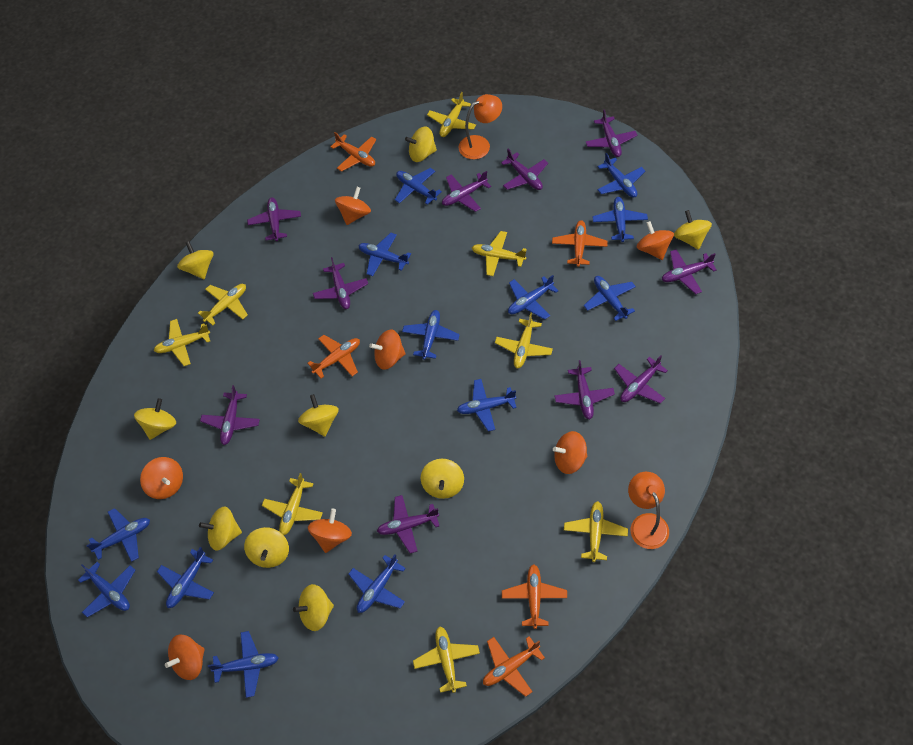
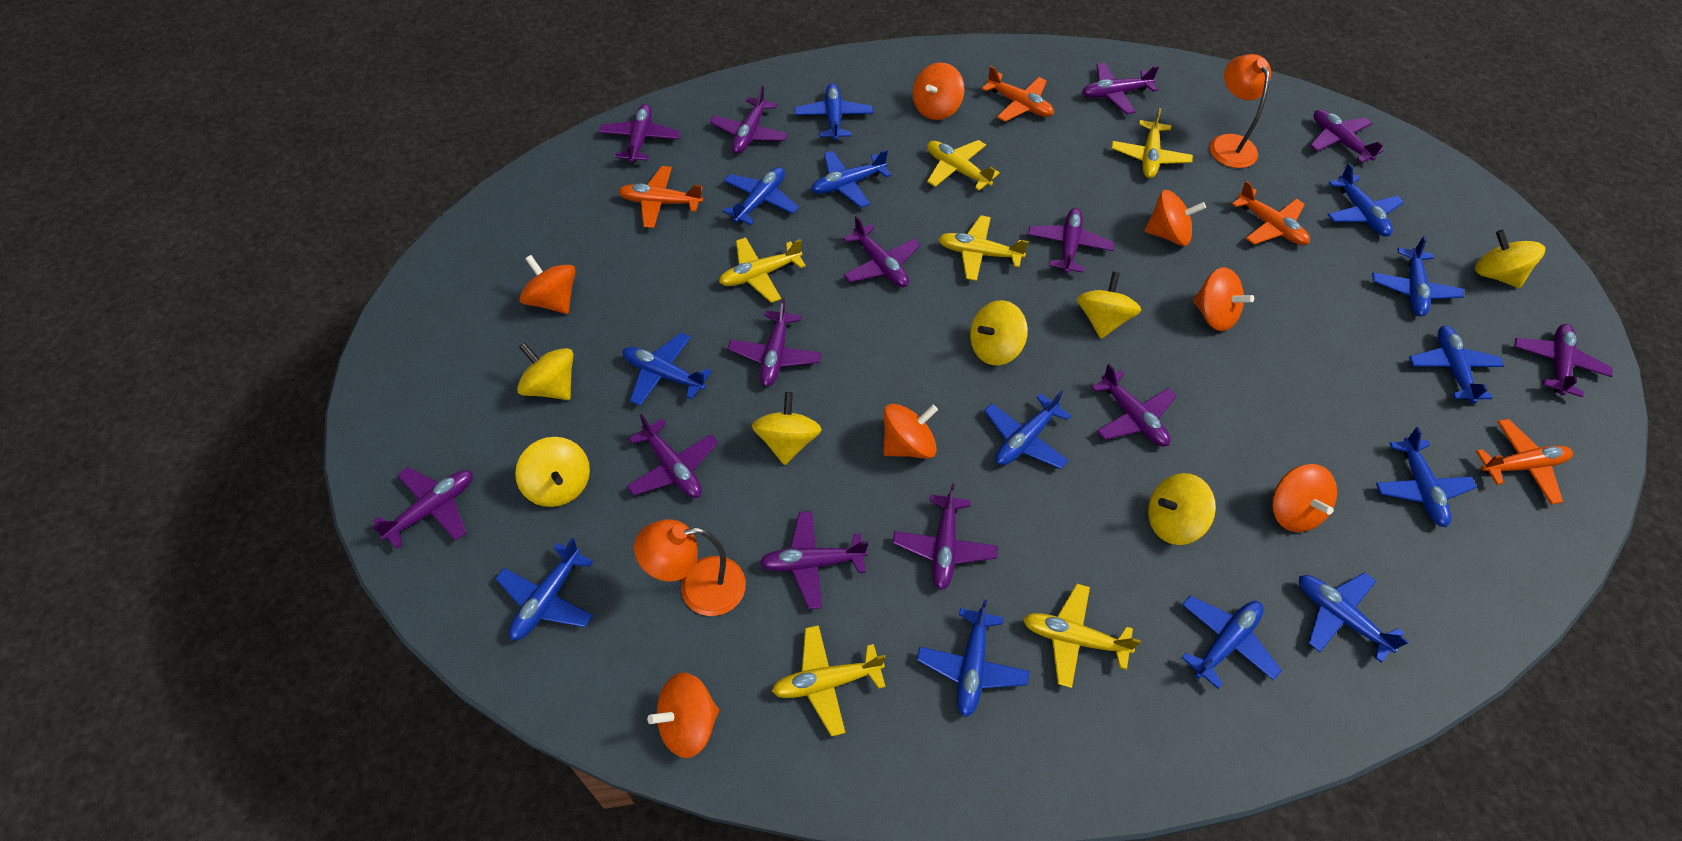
orange plane: 5 -> 4
purple plane: 10 -> 13
yellow plane: 8 -> 6
yellow spinning top: 9 -> 7

